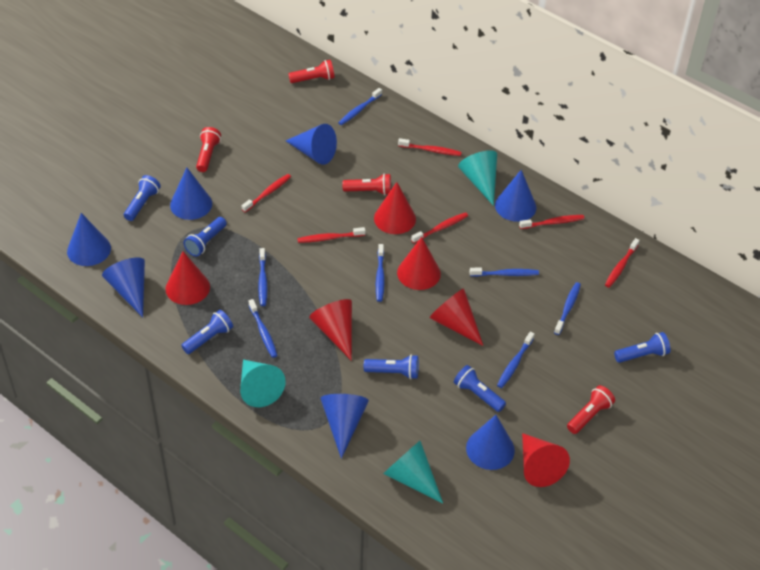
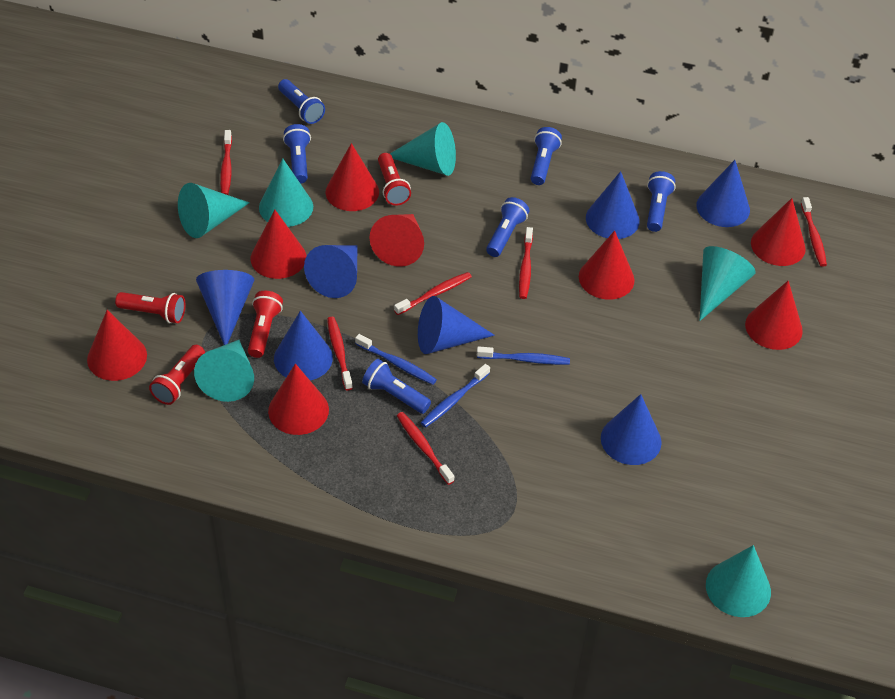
blue toothbrush: 7 -> 3
red cone: 6 -> 8
turquoise cone: 3 -> 6

